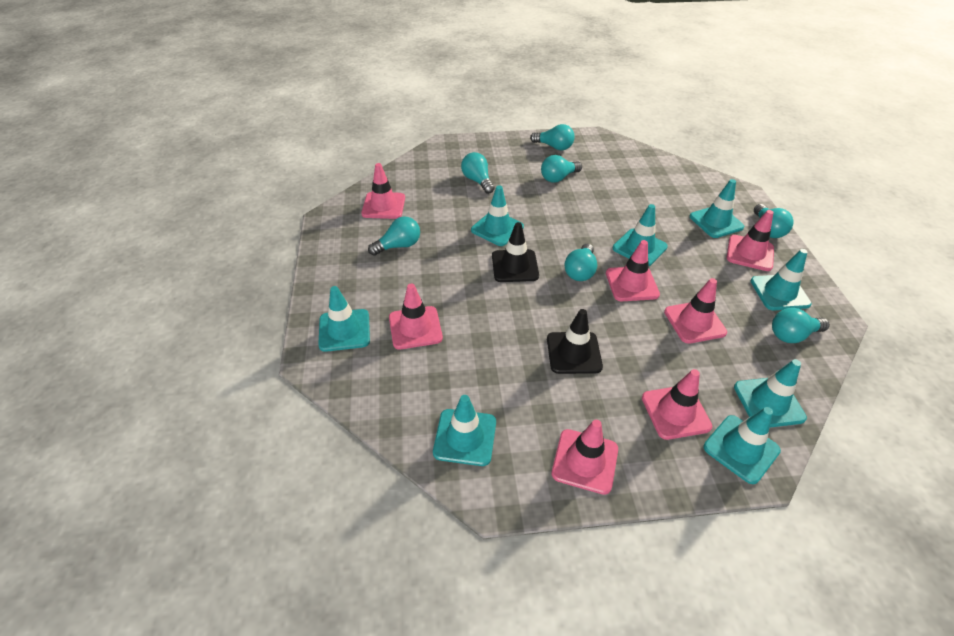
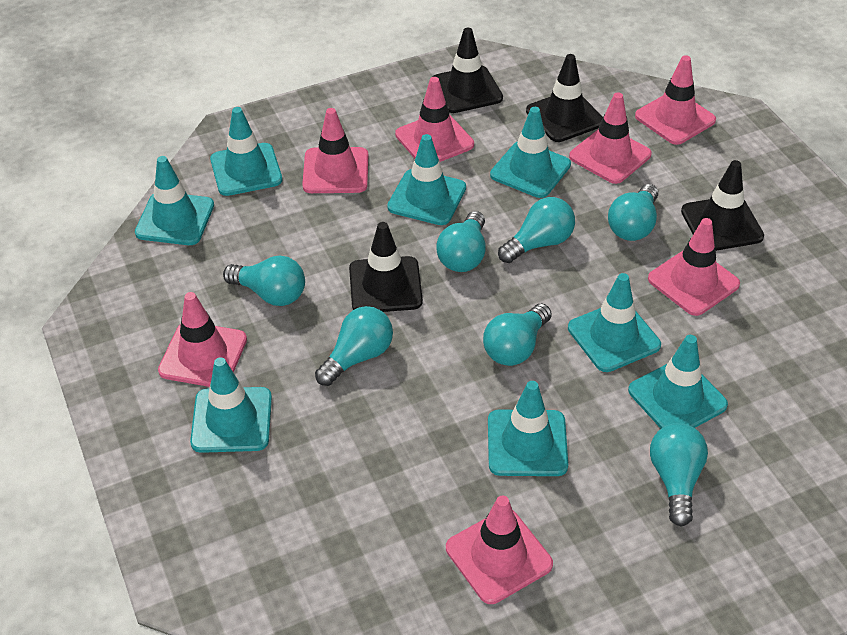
black traffic cone: 2 -> 4

